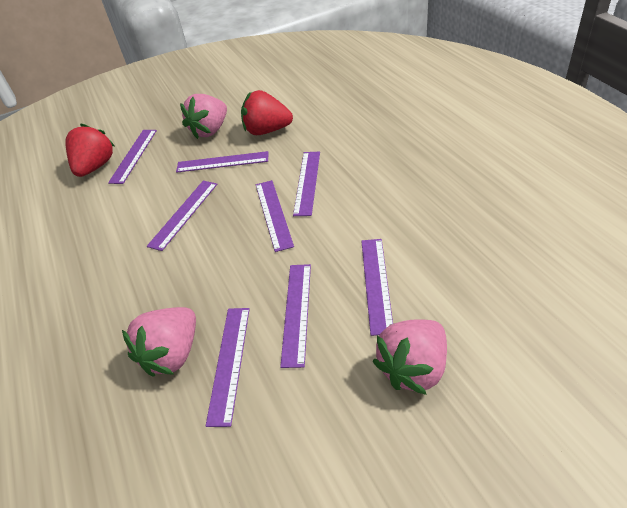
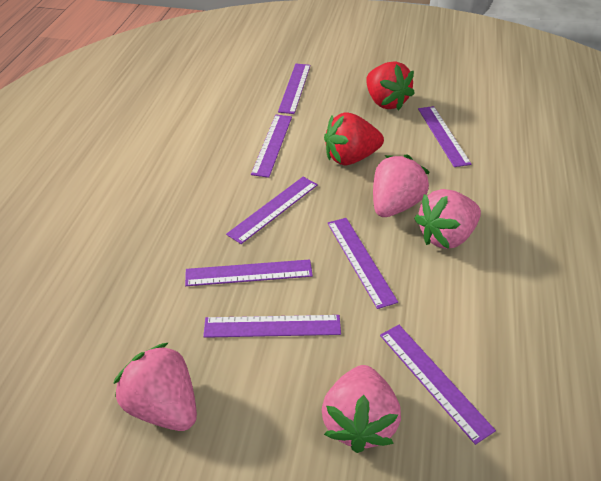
pink strawberry: 3 -> 4

